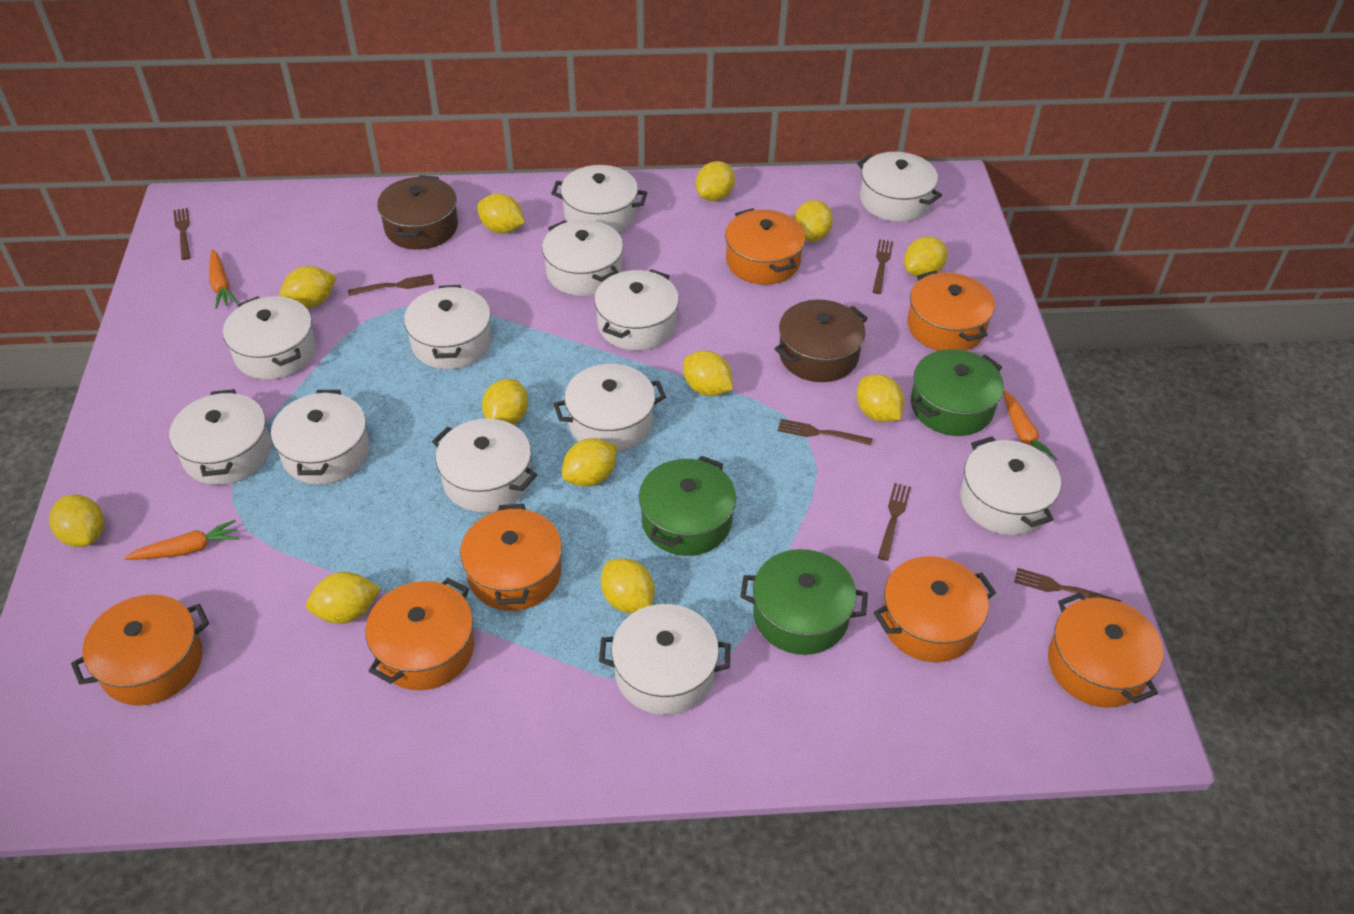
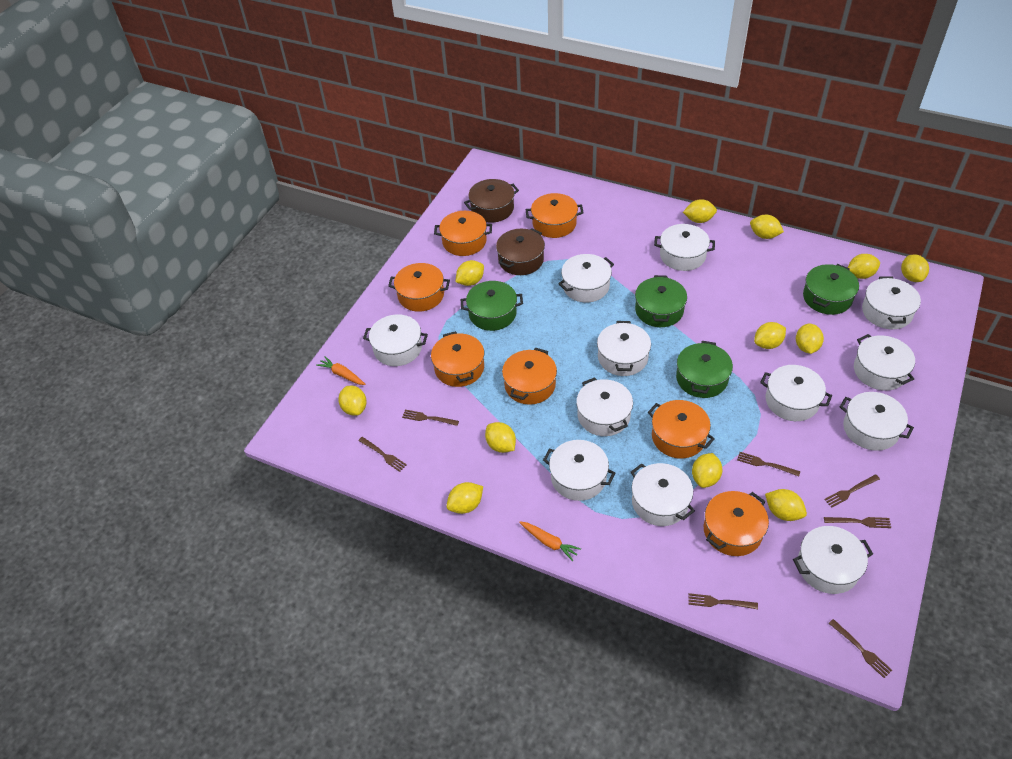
brown fork: 6 -> 7
green pot: 3 -> 4
orange carrot: 3 -> 2

